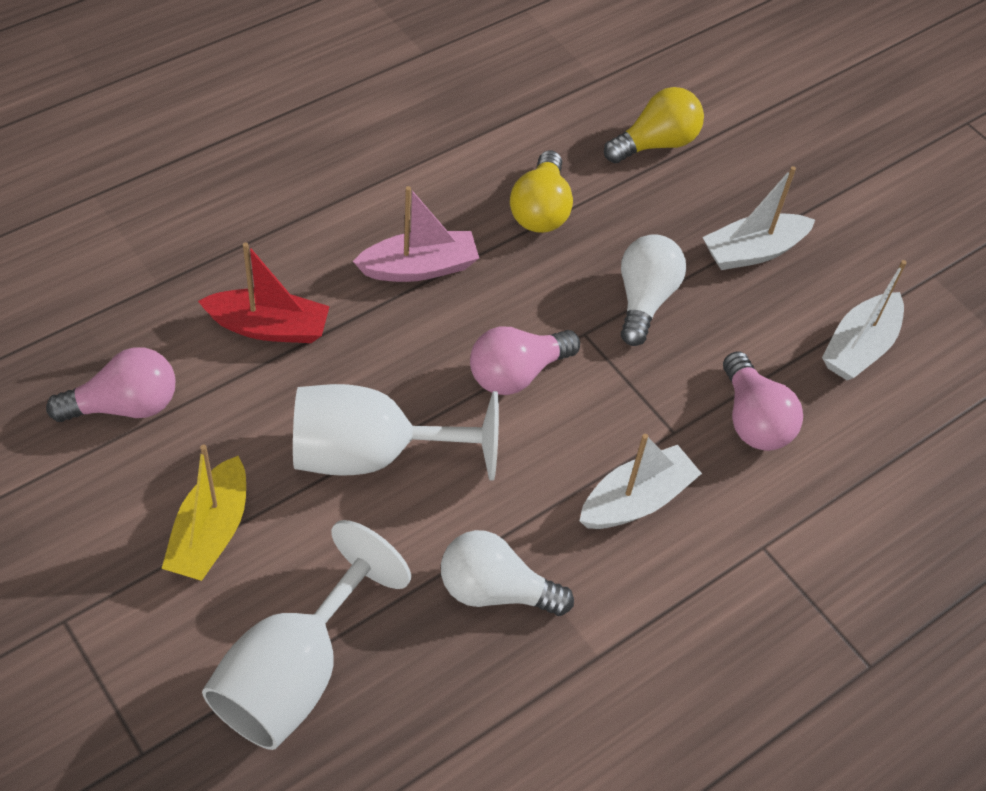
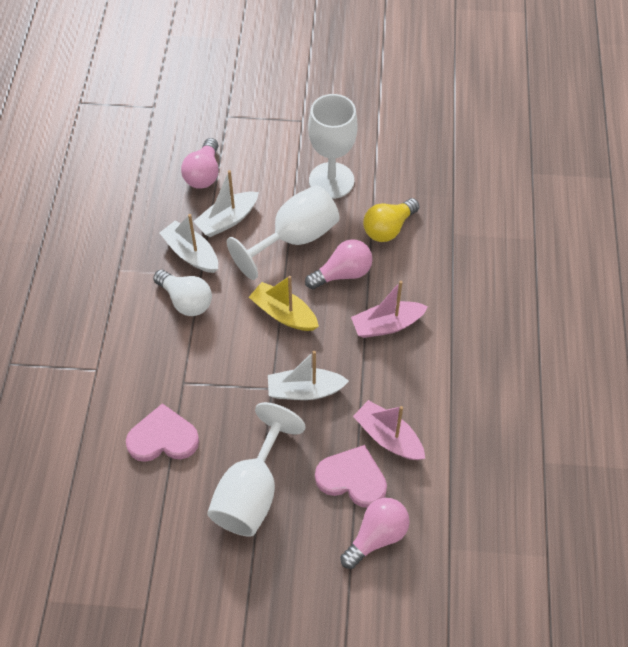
pink boat: 1 -> 2
pink heart: 0 -> 2
red boat: 1 -> 0
white goblet: 2 -> 3
white light bulb: 2 -> 1
yellow light bulb: 2 -> 1

